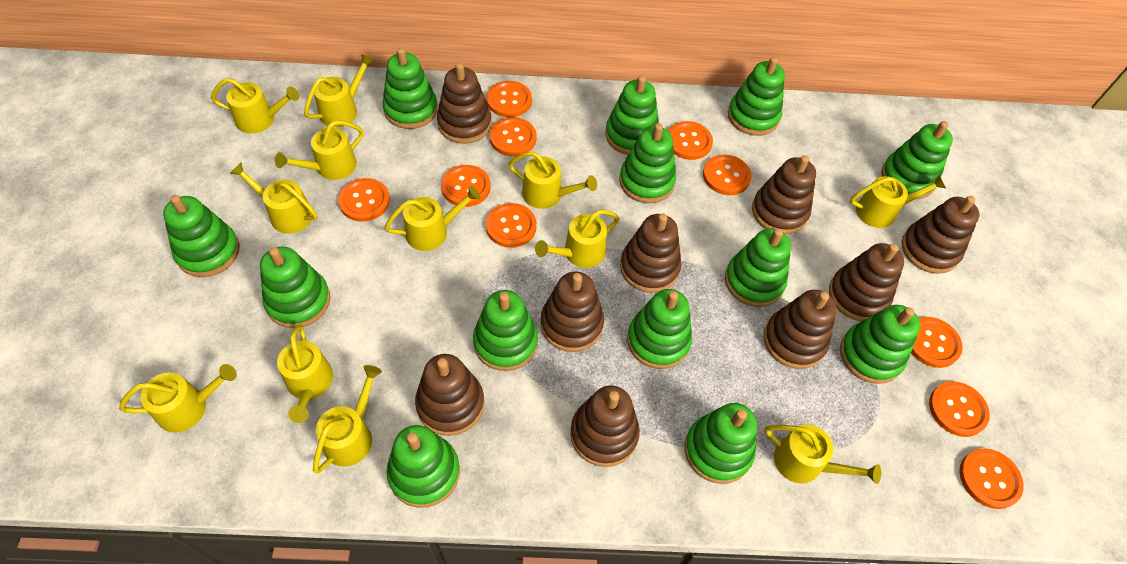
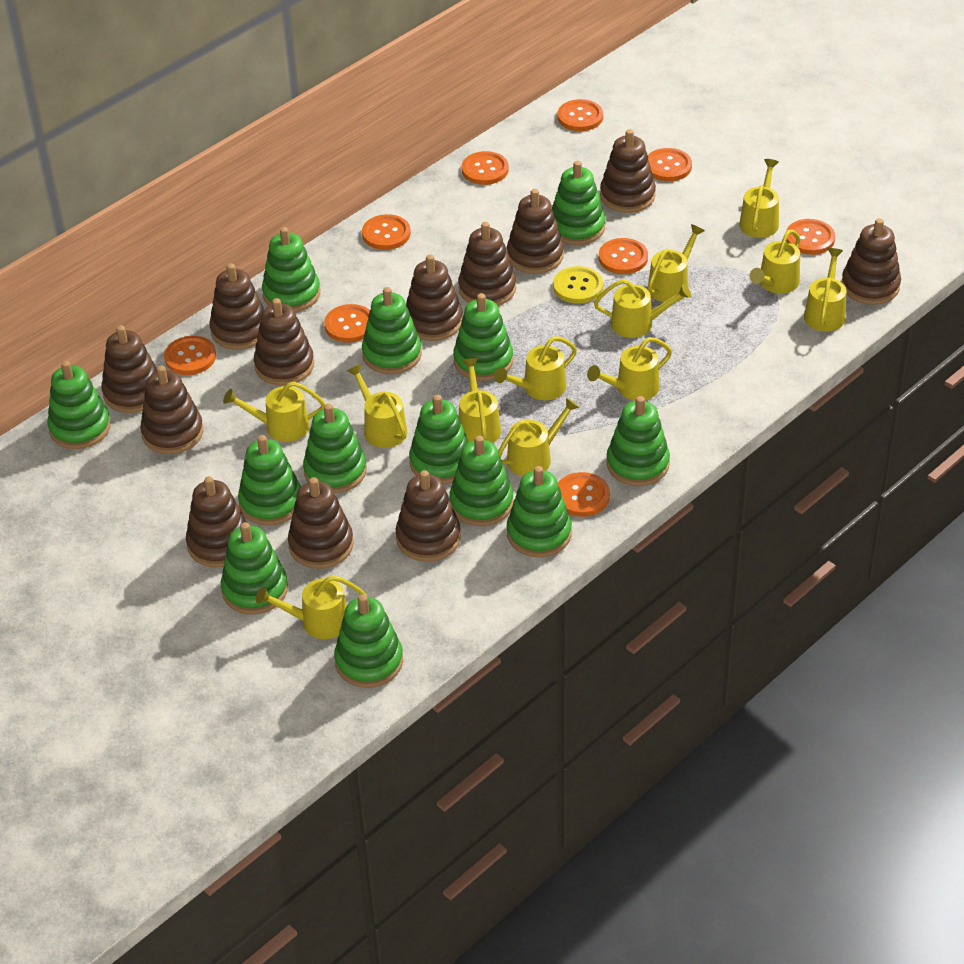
brown stacking toy: 9 -> 12
orange button: 10 -> 9
yellow button: 0 -> 1

